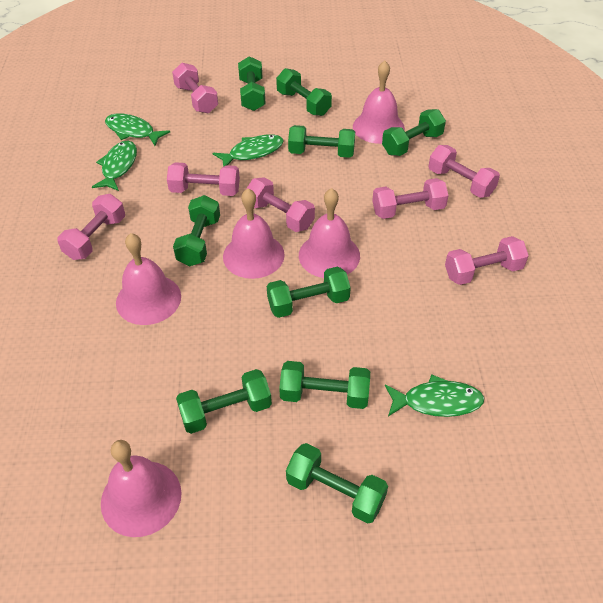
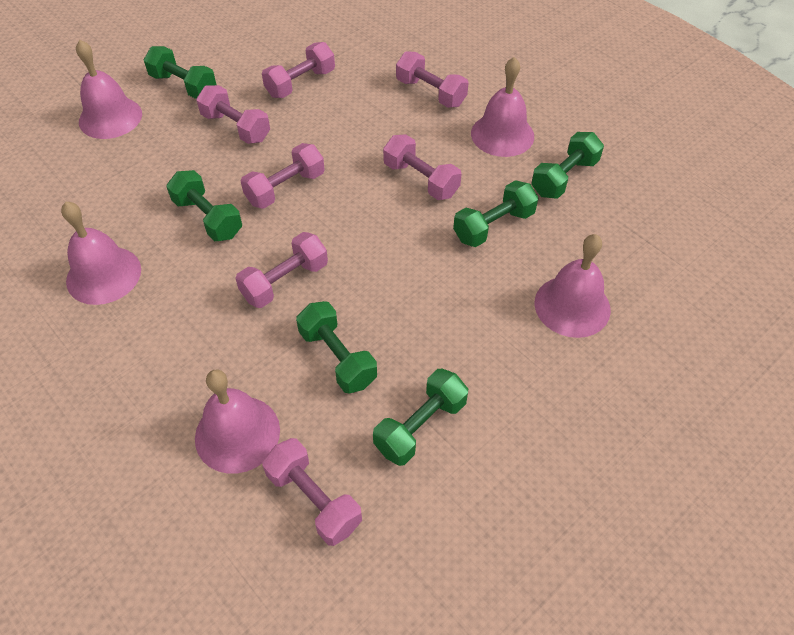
green dumbbell: 9 -> 6
green fish: 4 -> 0

